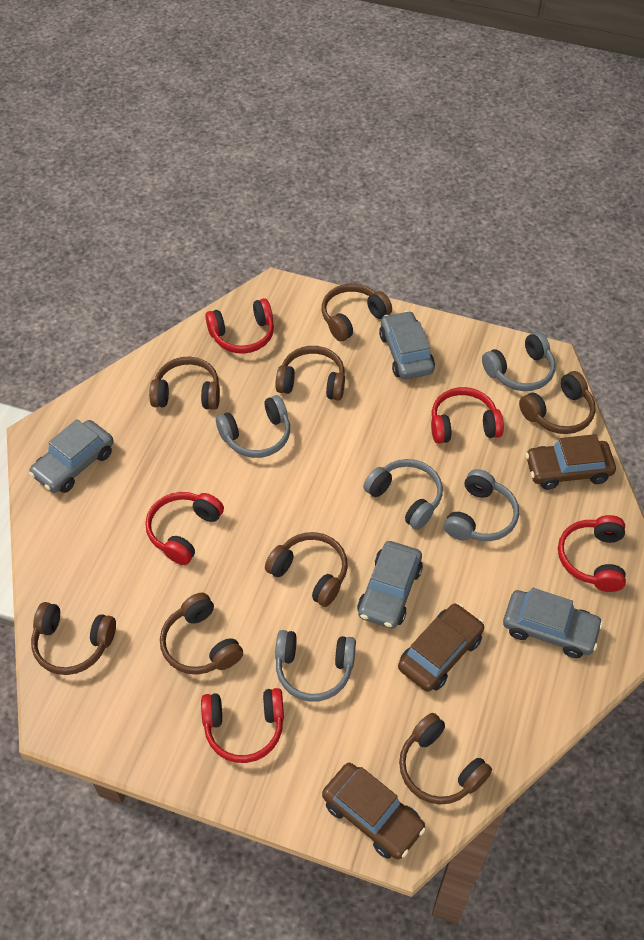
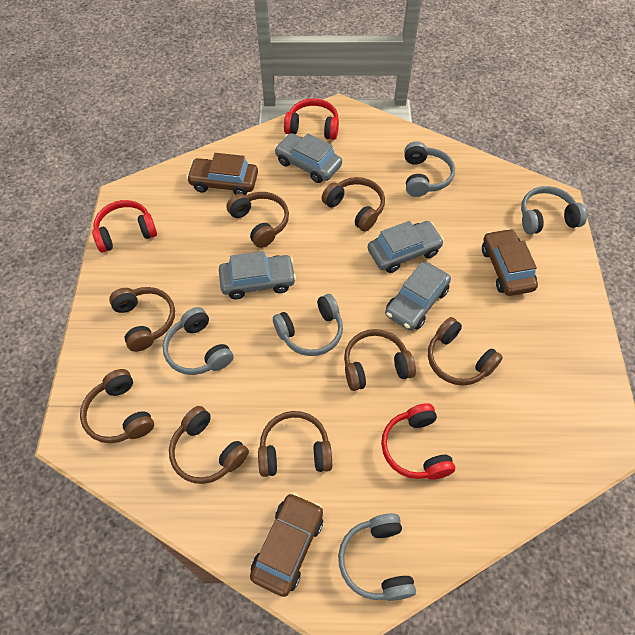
red headphones: 5 -> 3

